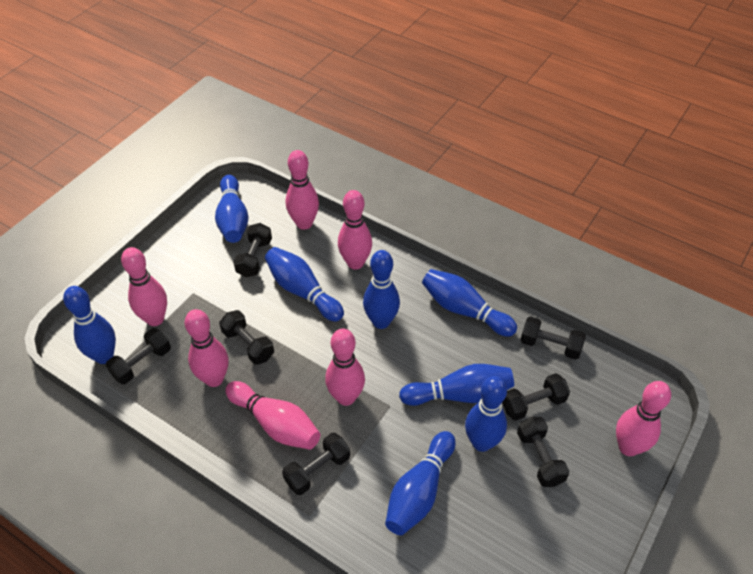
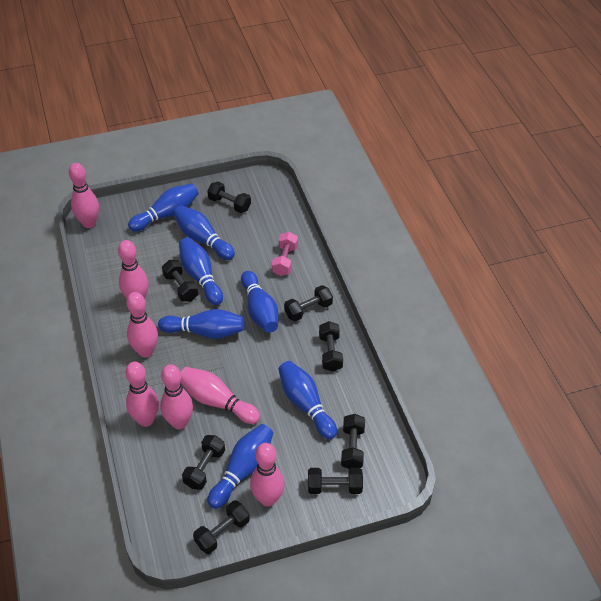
black dumbbell: 7 -> 8
blue bowling pin: 8 -> 7
pink dumbbell: 0 -> 1

